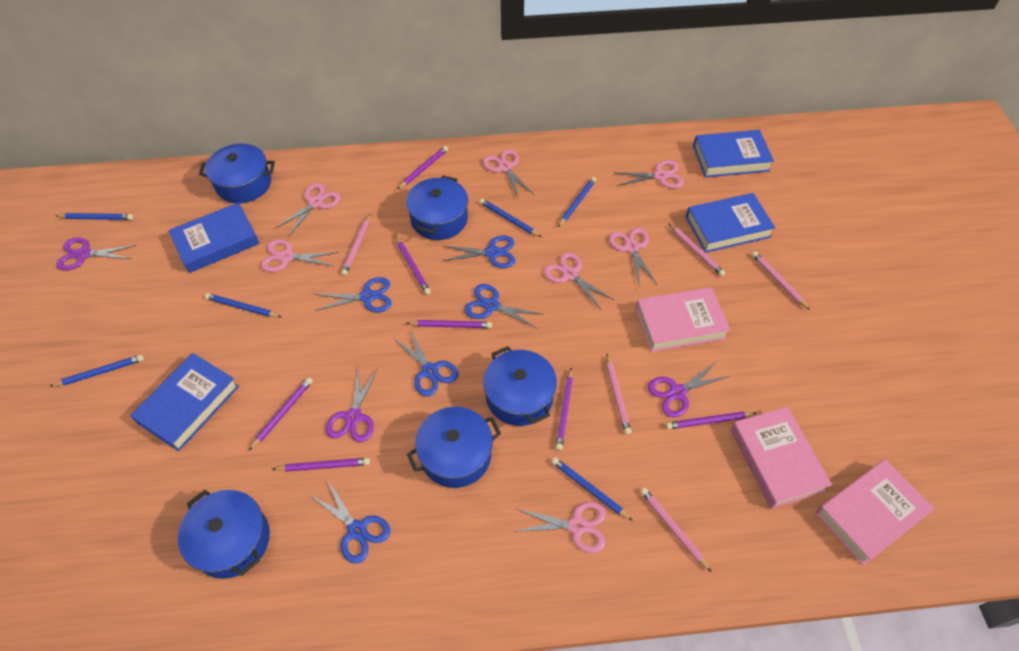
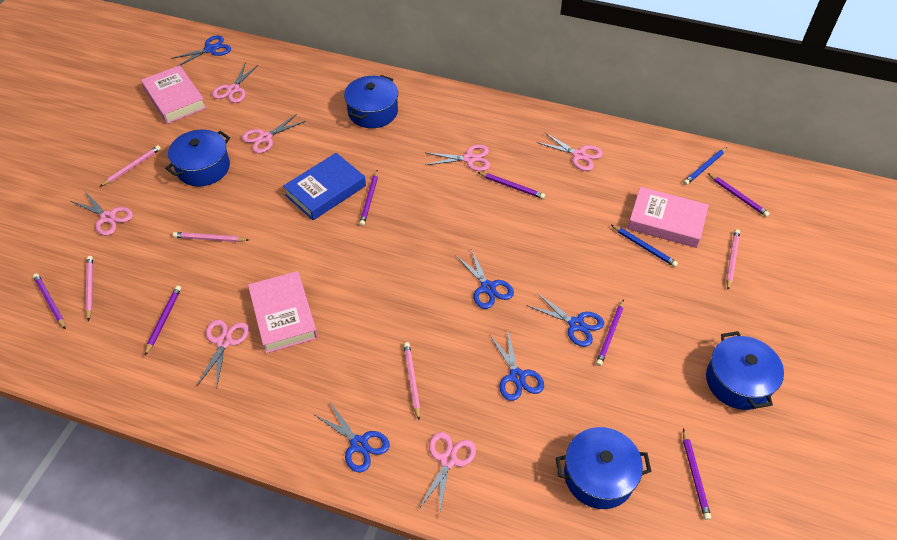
blue book: 4 -> 1
blue pencil: 6 -> 2
blue pot: 5 -> 4
purple scissors: 3 -> 0

